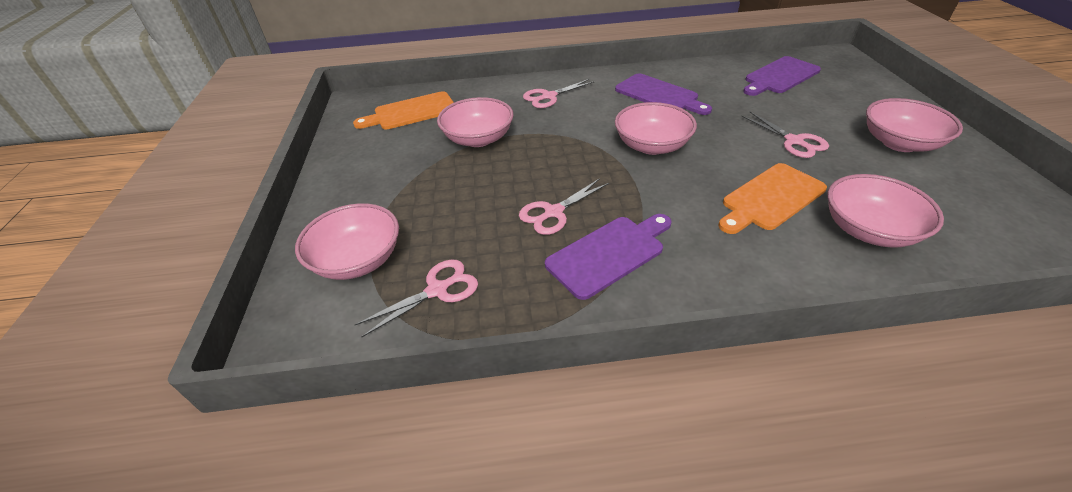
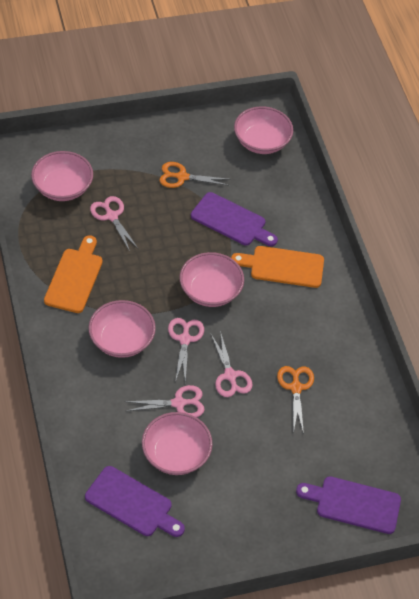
orange scissors: 0 -> 2

